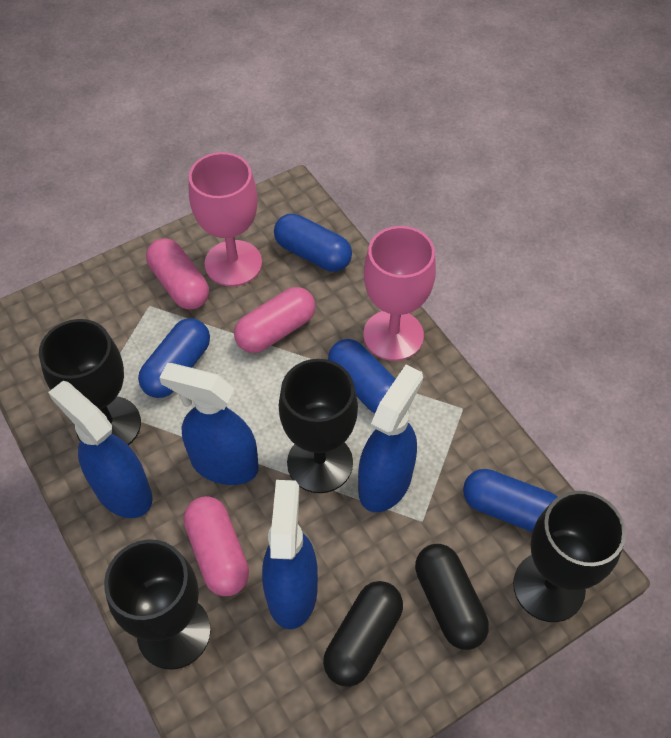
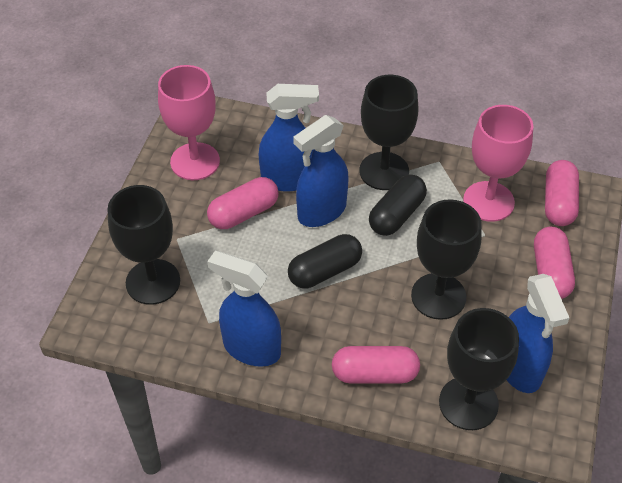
blue capsule: 4 -> 0
pink capsule: 3 -> 4

